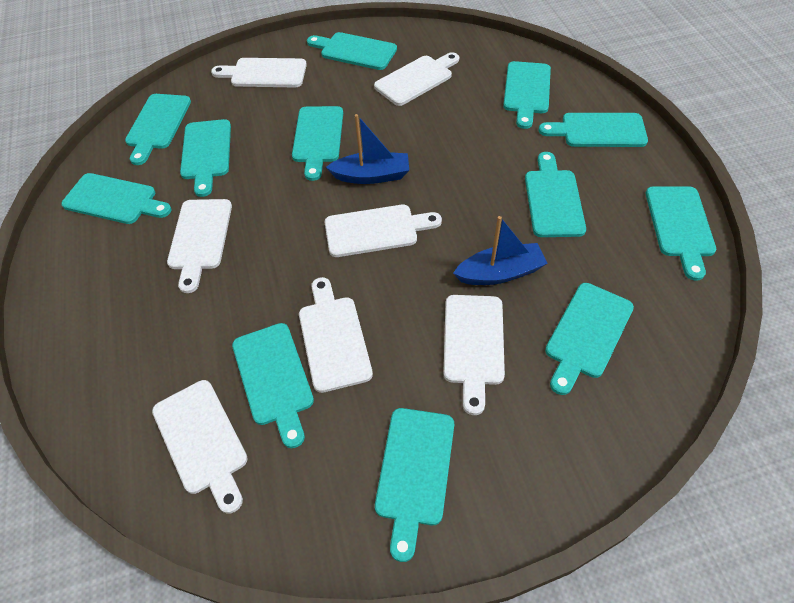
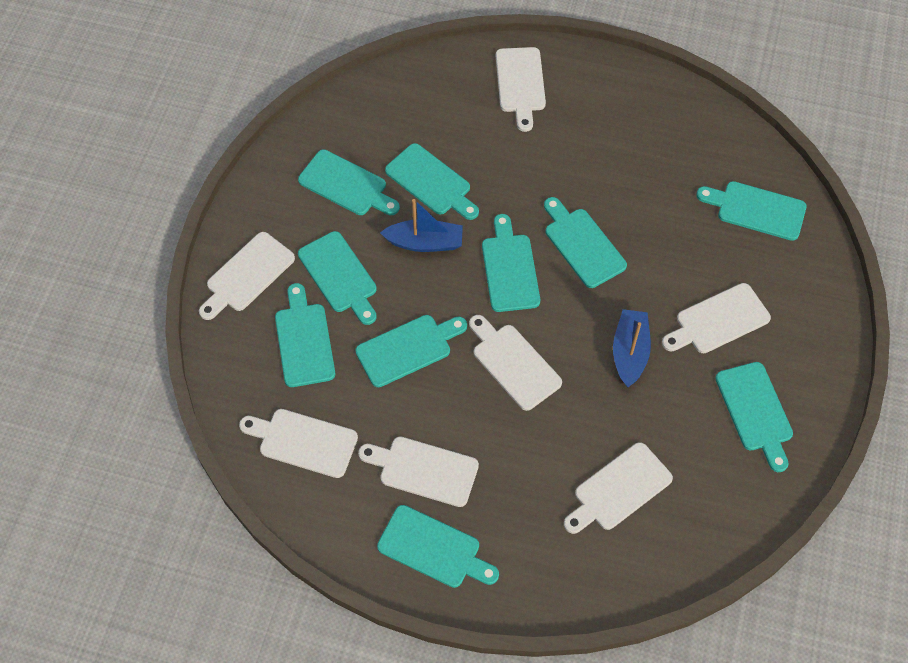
turquoise cutting board: 12 -> 10

